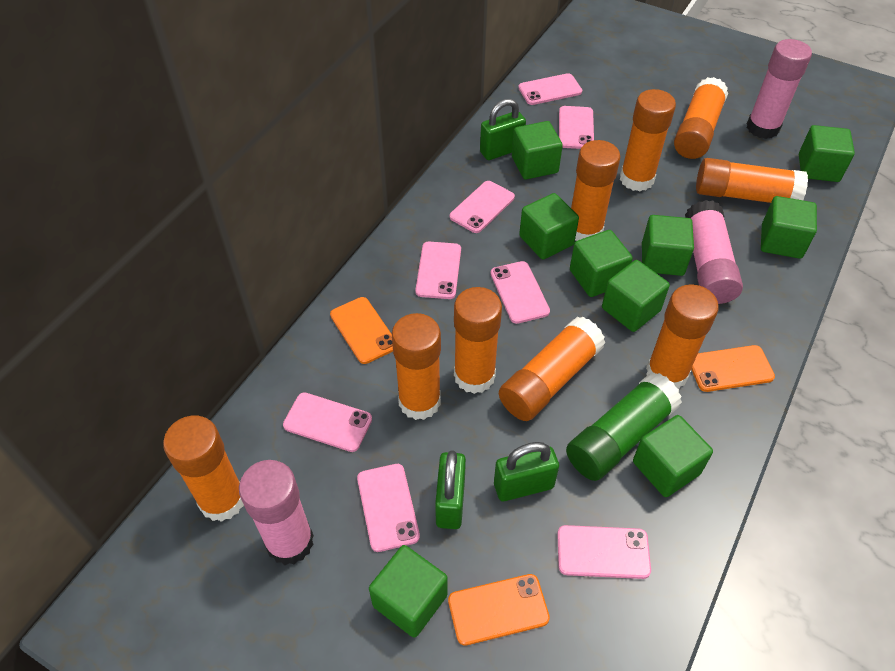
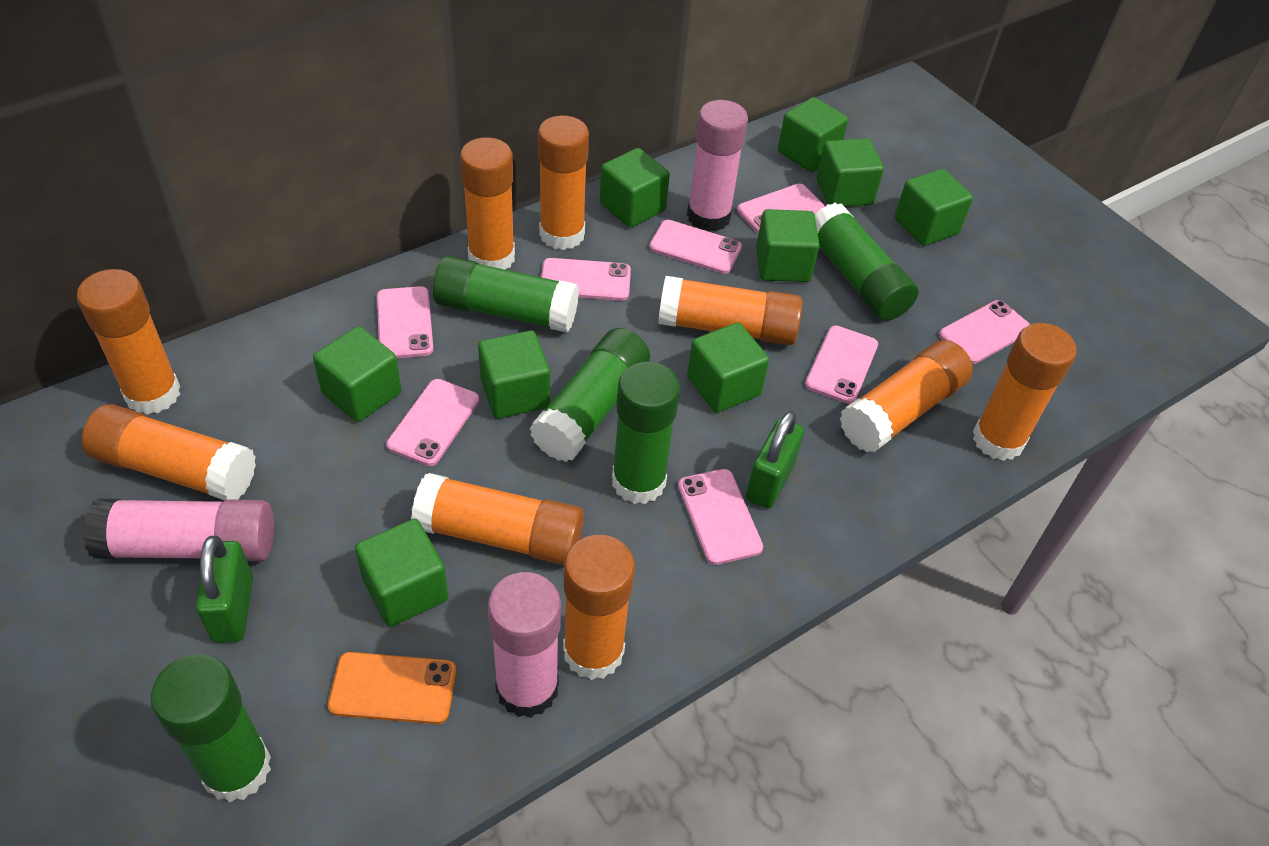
green glue stick: 1 -> 5
green padlock: 3 -> 2
orange phone: 3 -> 1

